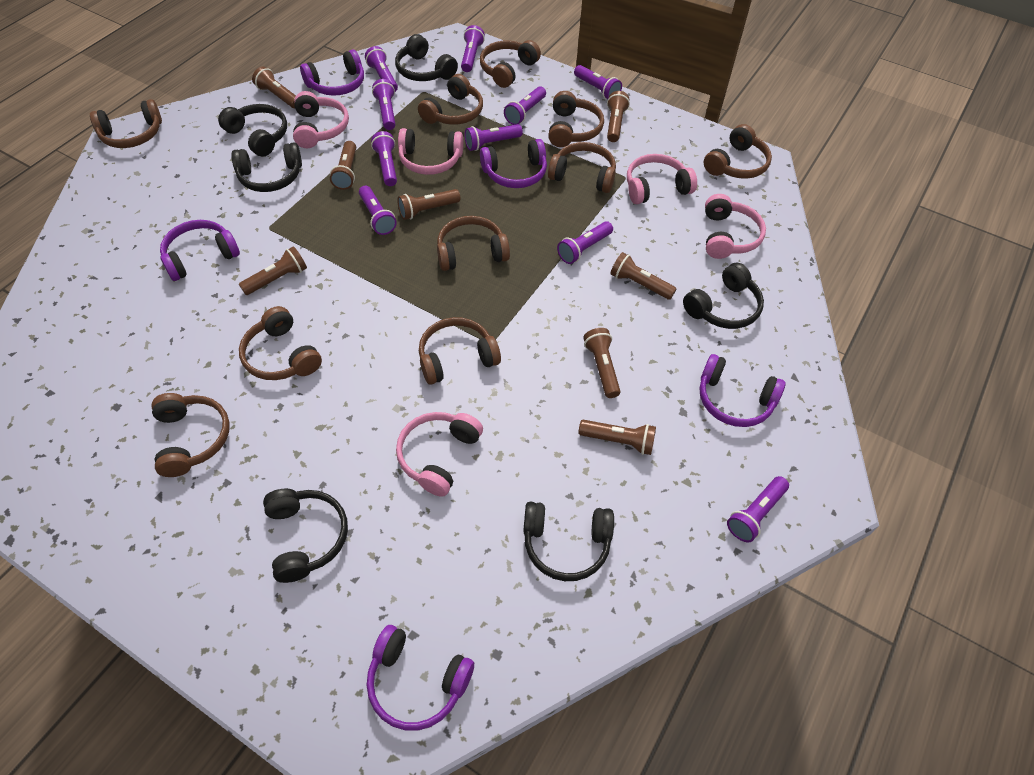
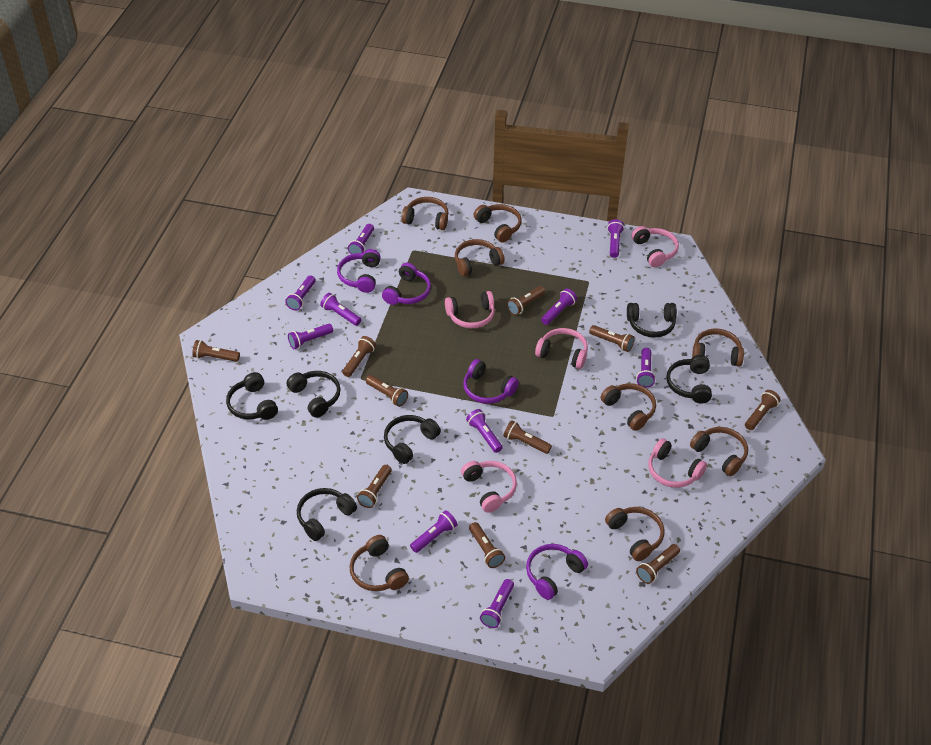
brown flashlight: 8 -> 10
brown headphones: 10 -> 8
purple headphones: 5 -> 4

